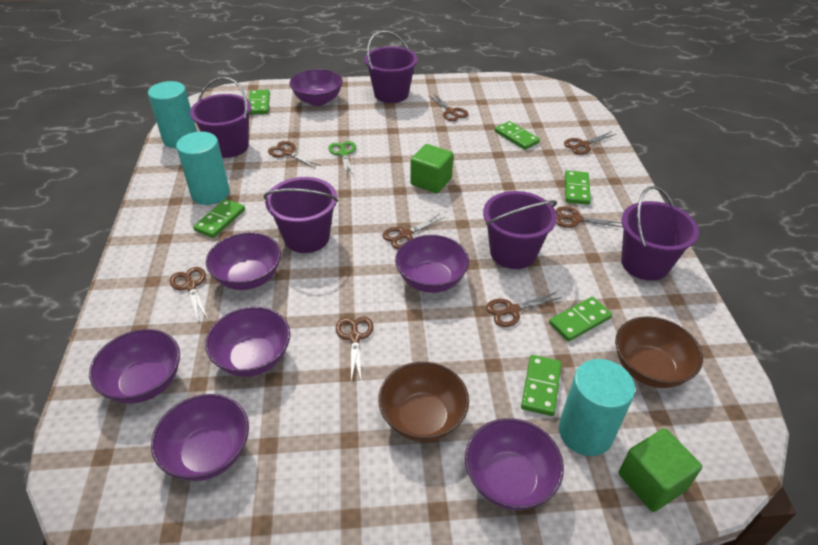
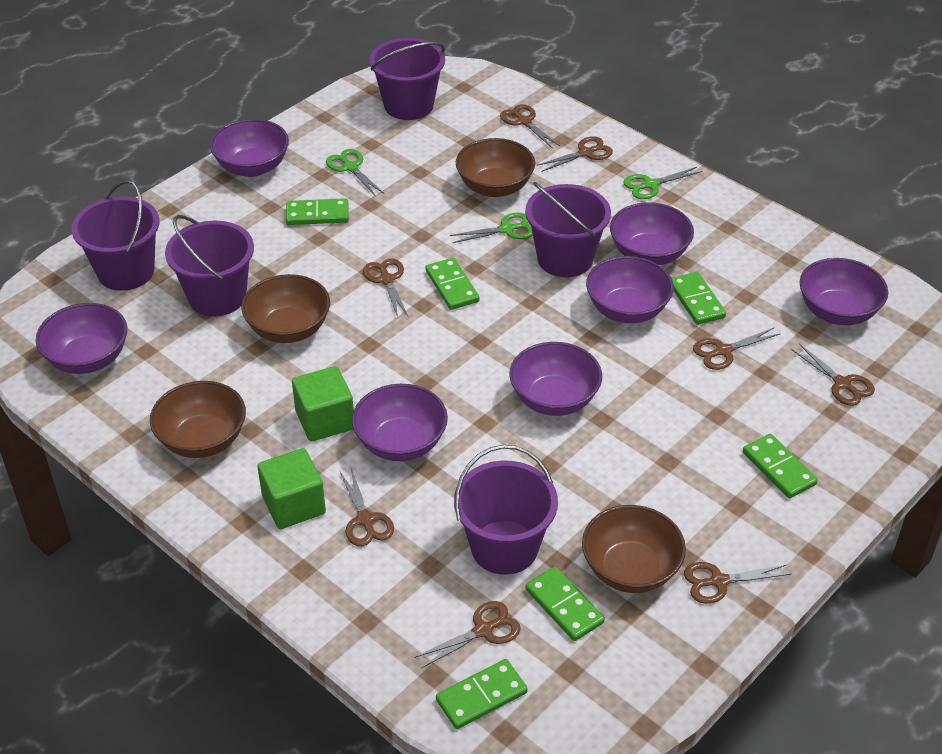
brown bowl: 2 -> 4
green scissors: 1 -> 3
turquoise cylinder: 3 -> 0

